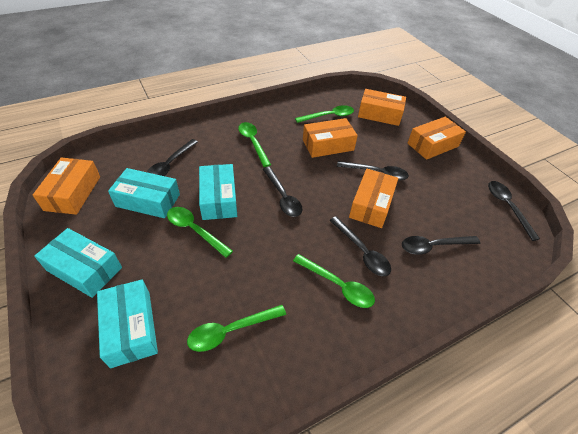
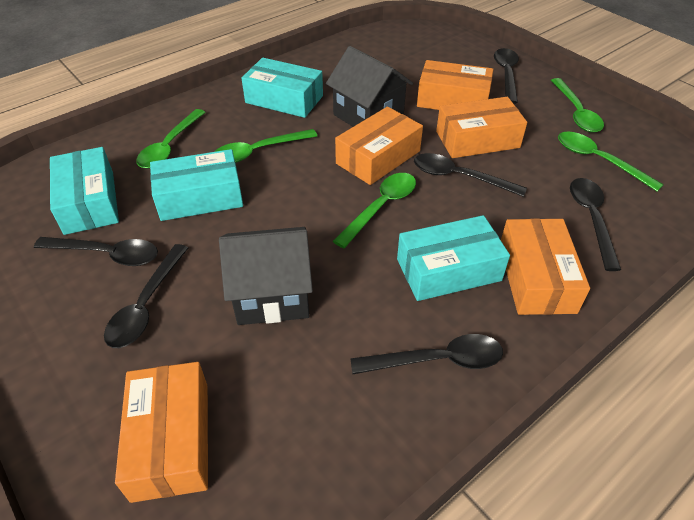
black house: 0 -> 2

